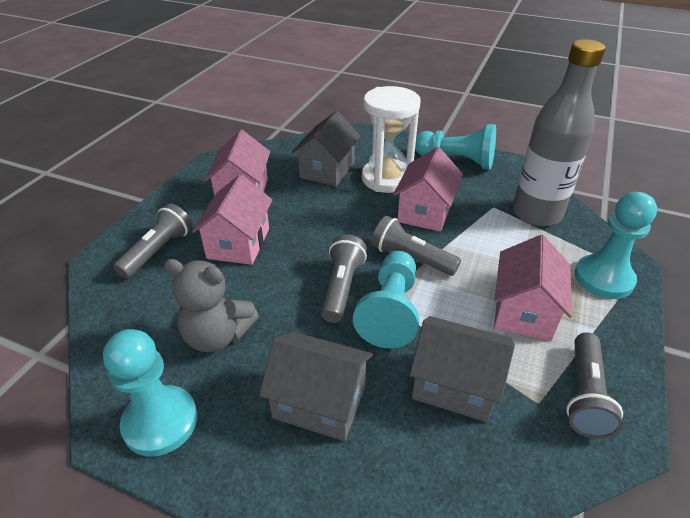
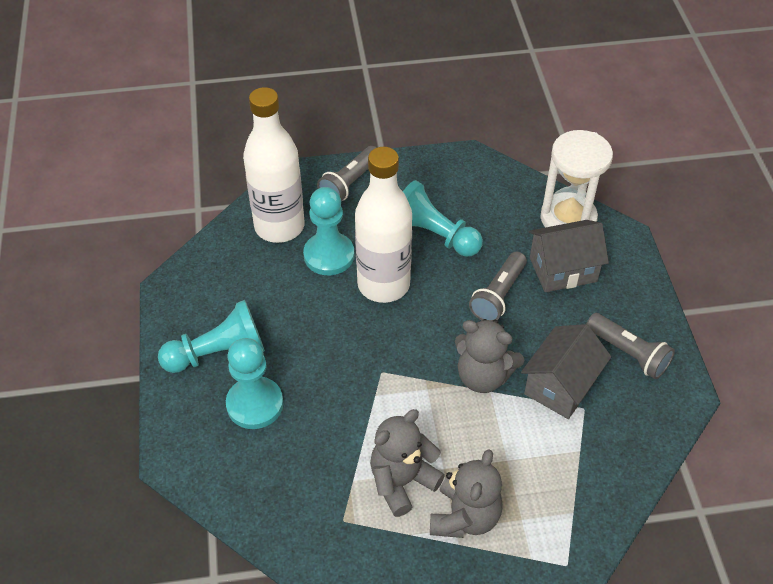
grey bottle: 1 -> 0
grey flashlight: 4 -> 3
grey house: 3 -> 2
grey teddy bear: 1 -> 3
pink house: 4 -> 0
white bottle: 0 -> 2

